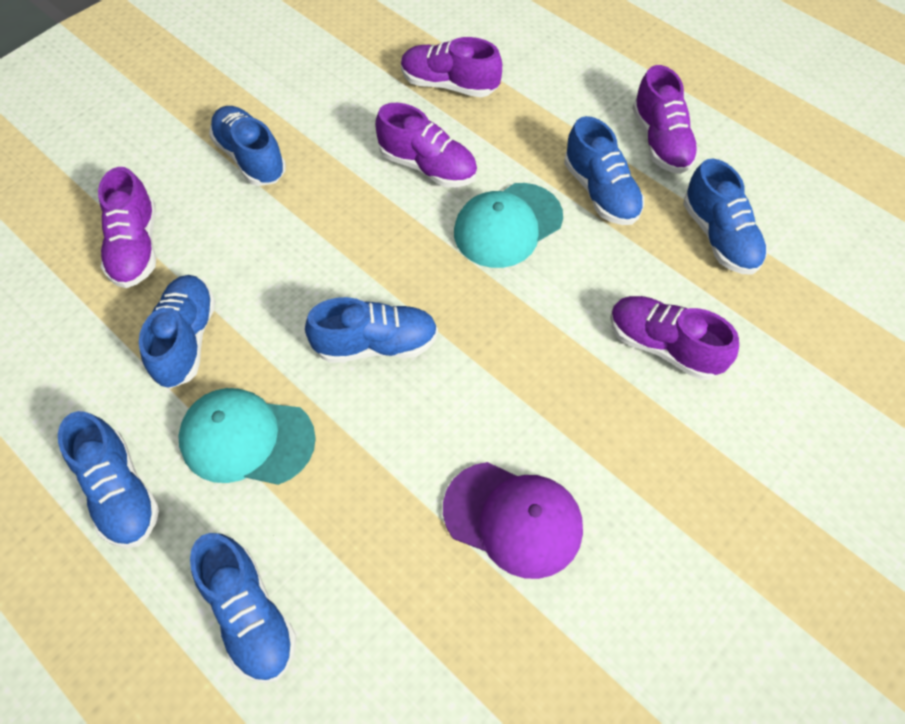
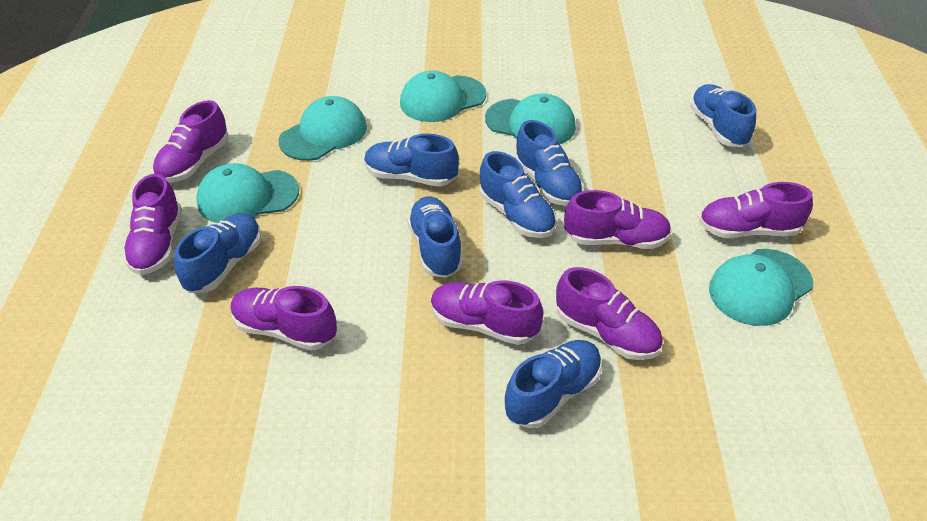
purple cap: 1 -> 0
purple shoe: 5 -> 7
turquoise cap: 2 -> 5

